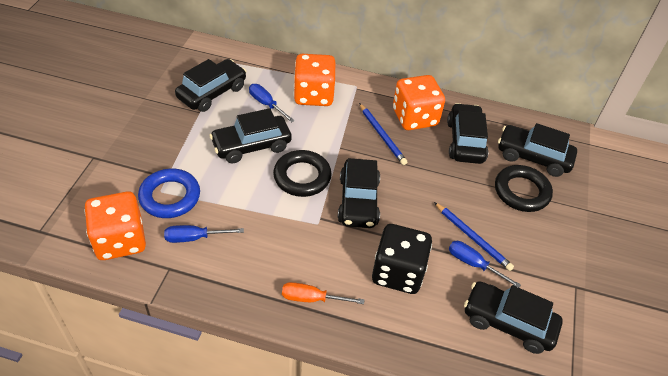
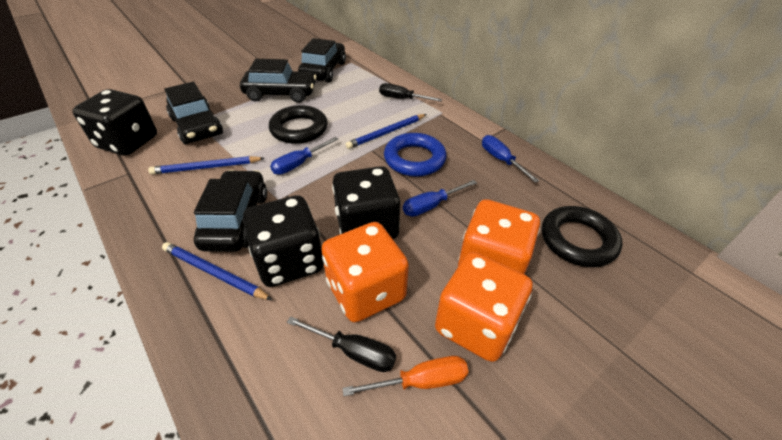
black car: 6 -> 4
black dice: 1 -> 3
black screwdriver: 0 -> 2
blue pencil: 2 -> 3

